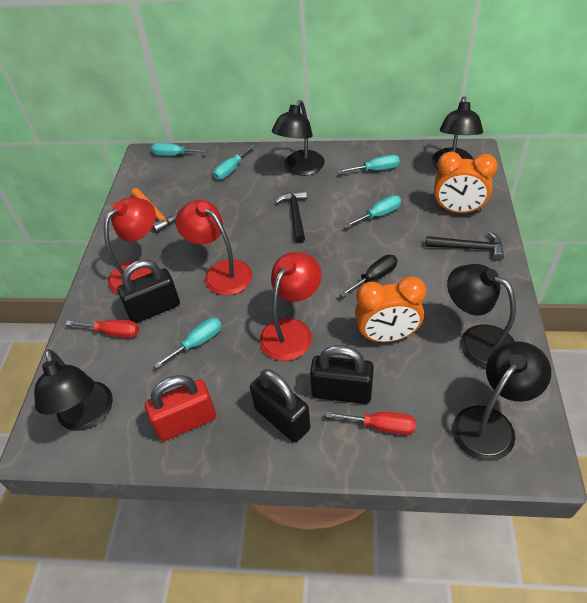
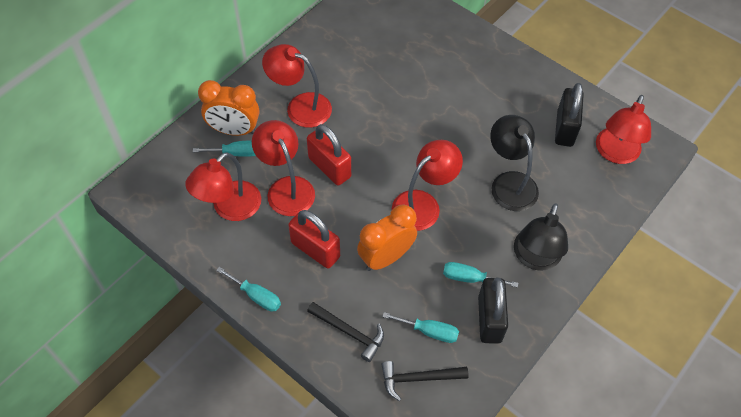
black lamp: 5 -> 2
black padlock: 3 -> 2
black screwdriver: 1 -> 0
orange hammer: 1 -> 0
red lamp: 3 -> 5
red padlock: 1 -> 2
red screwdriver: 2 -> 0
turquoise screwdriver: 5 -> 4

